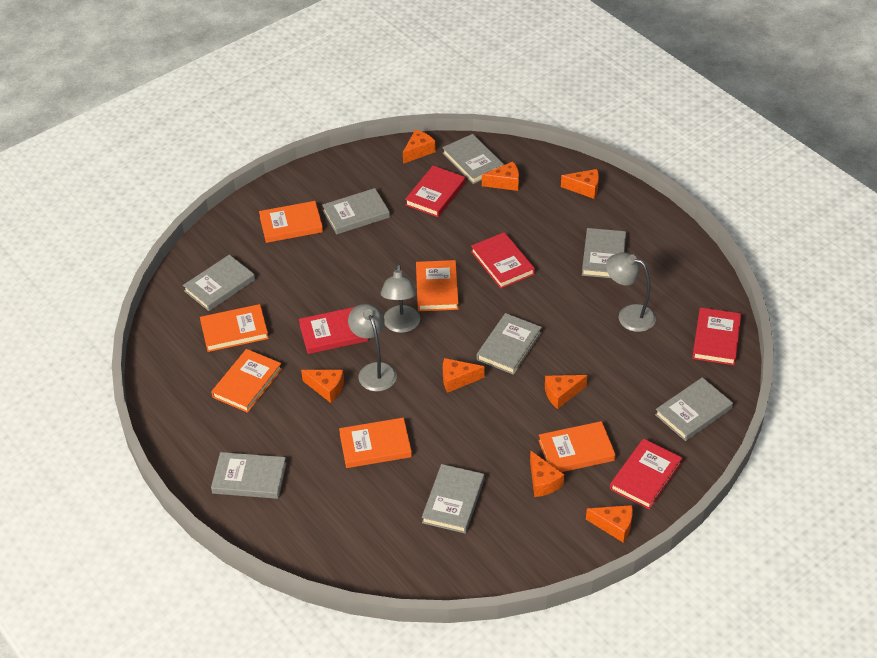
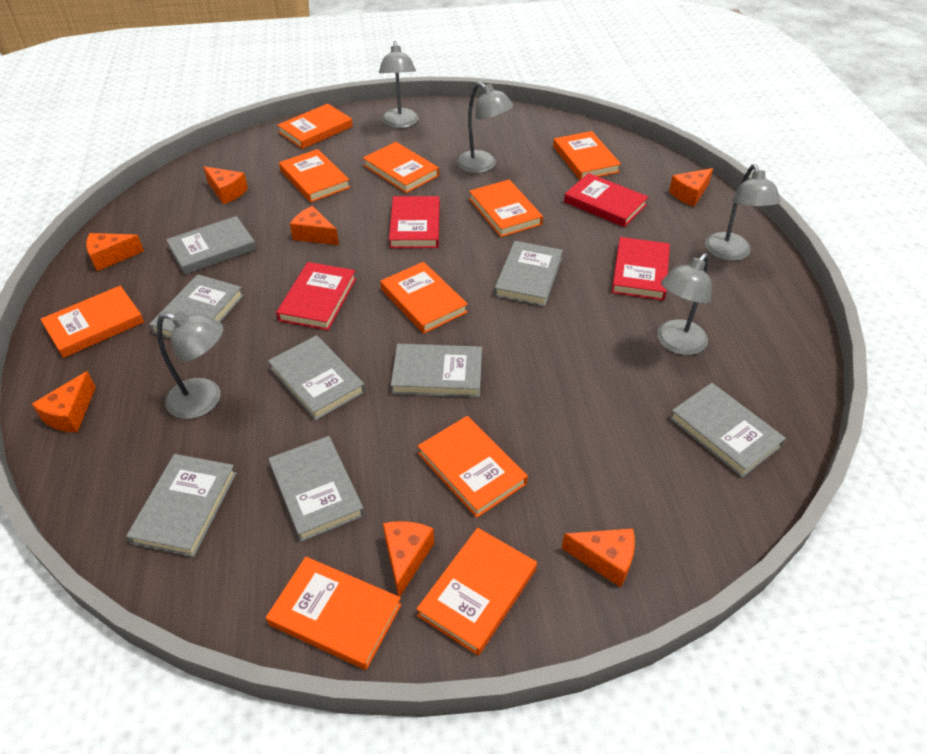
grey lamp: 3 -> 5
orange book: 6 -> 10
orange cheese: 8 -> 7
red book: 5 -> 4

